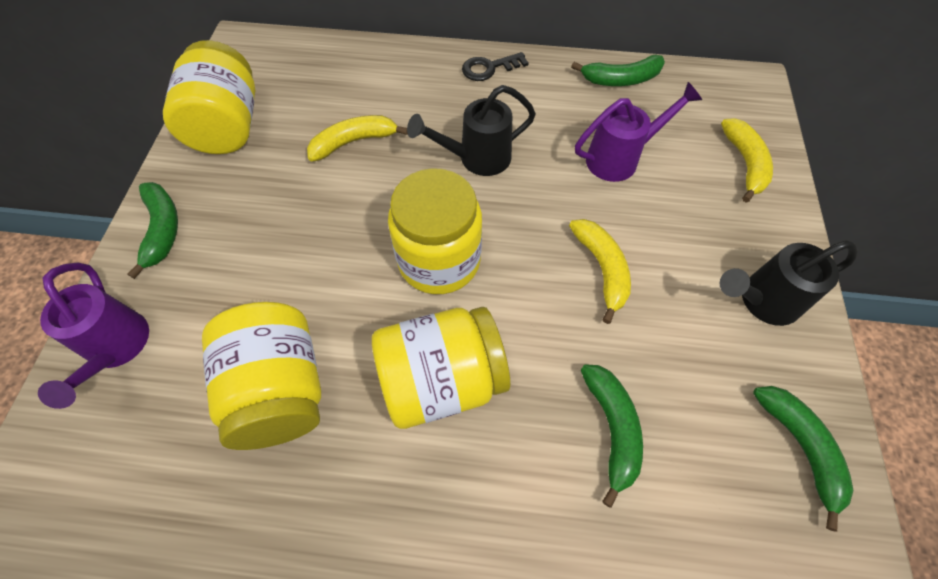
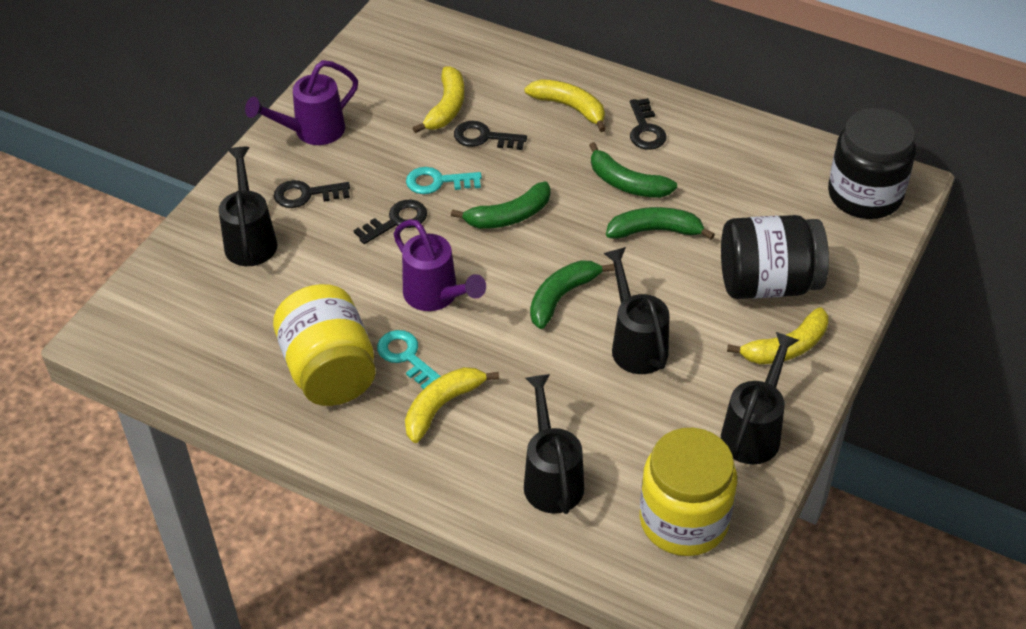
black jar: 0 -> 2
black key: 1 -> 4
black watering can: 2 -> 4
turquoise key: 0 -> 2
yellow banana: 3 -> 4
yellow jar: 4 -> 2

